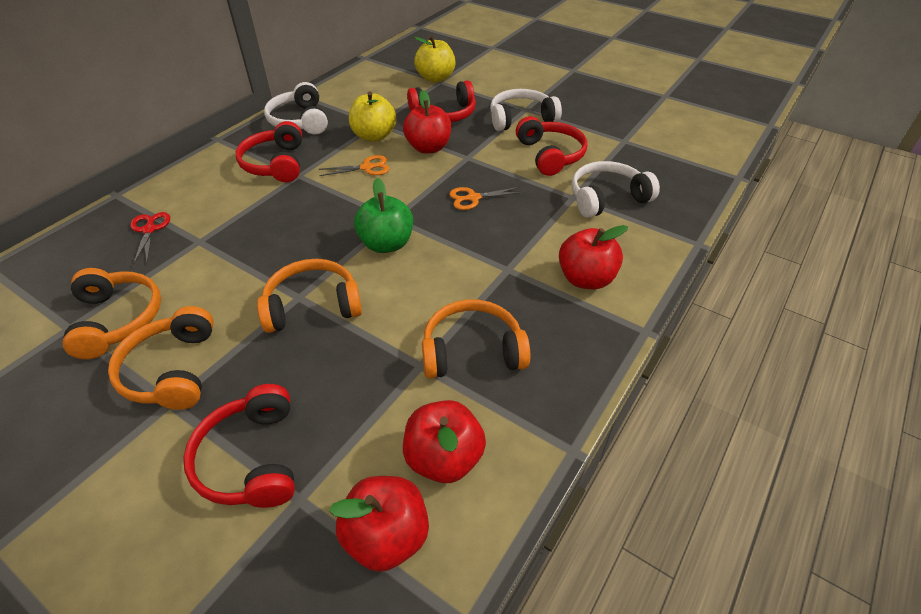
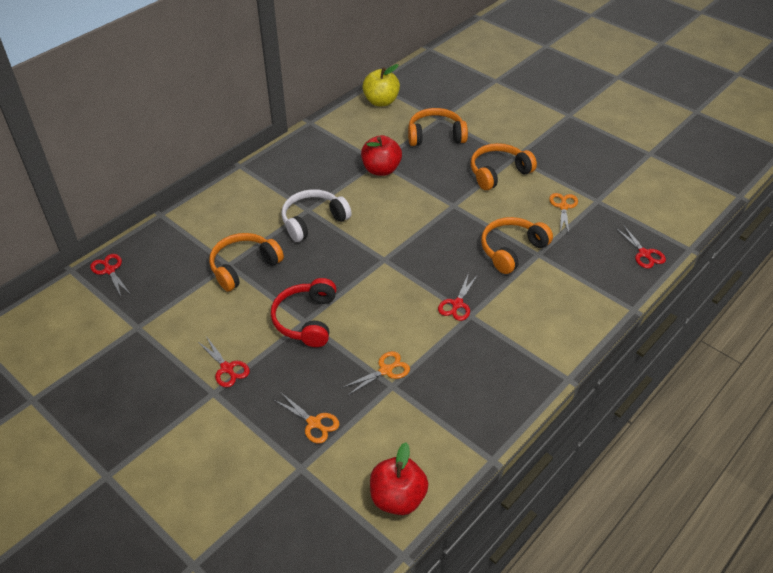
green apple: 1 -> 0
orange scissors: 2 -> 3
red apple: 4 -> 2
red headphones: 4 -> 1
red scissors: 1 -> 4
white headphones: 3 -> 1
yellow apple: 2 -> 1

